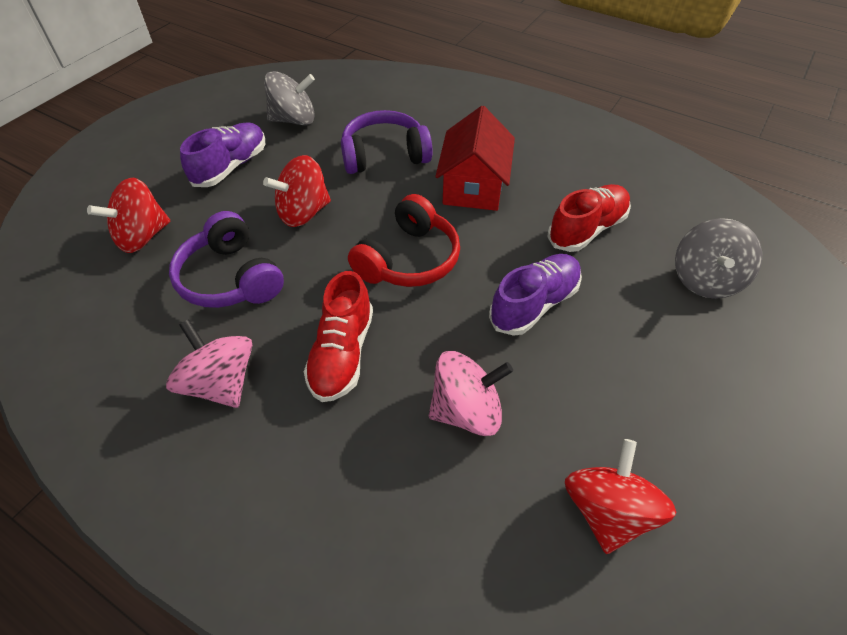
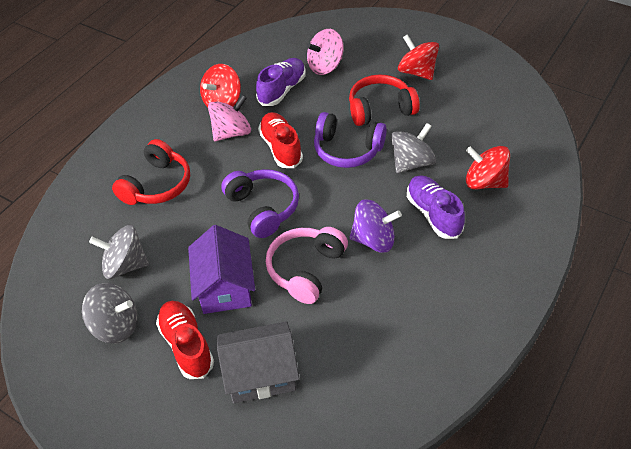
grey house: 0 -> 1
grey spinning top: 2 -> 3
pink headphones: 0 -> 1
purple house: 0 -> 1
purple spinning top: 0 -> 1
red headphones: 1 -> 2
red house: 1 -> 0

